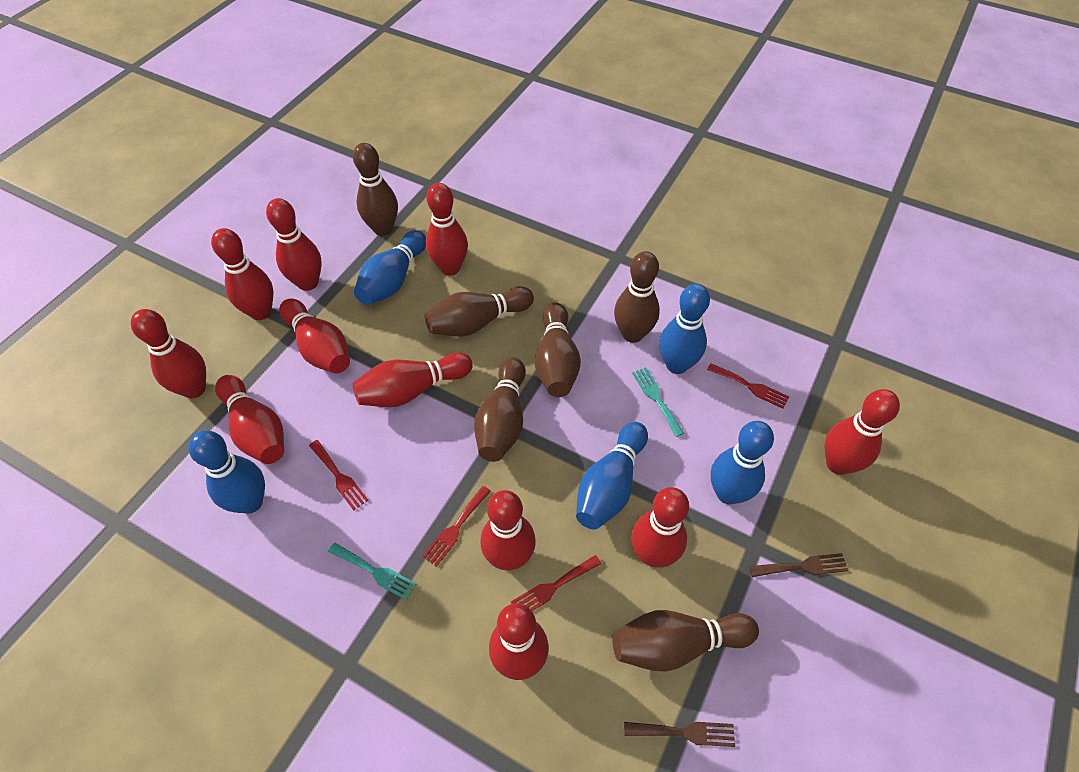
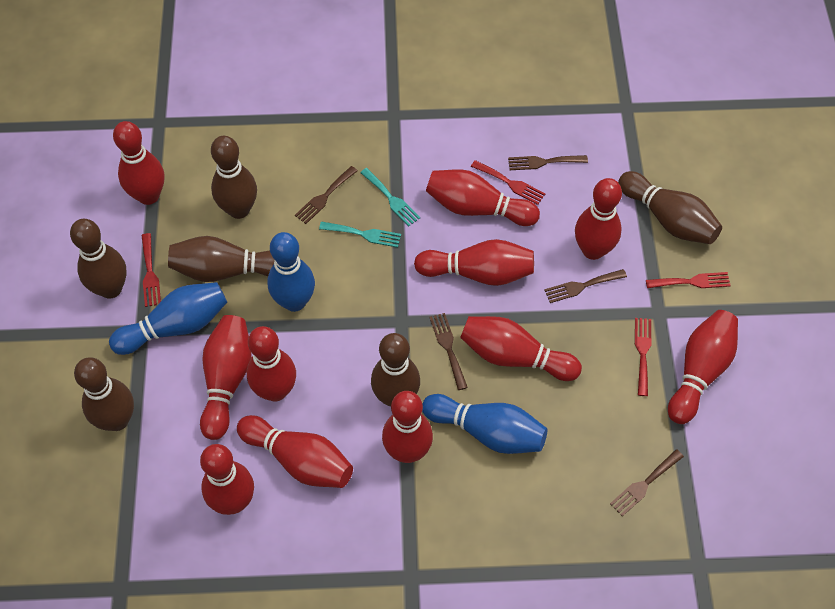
blue bowling pin: 5 -> 3
brown fork: 2 -> 5

